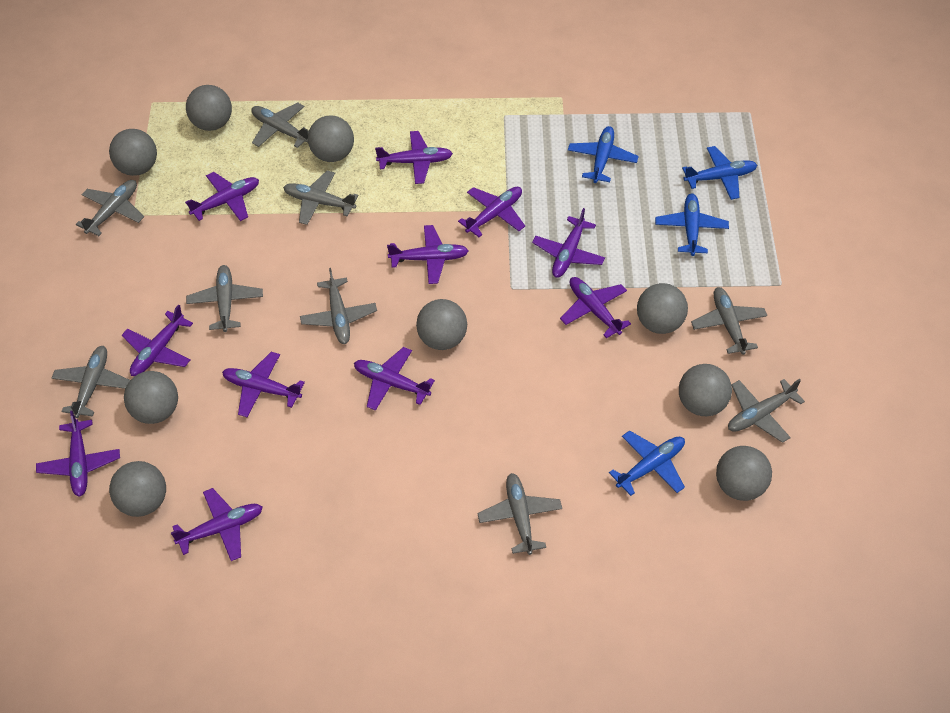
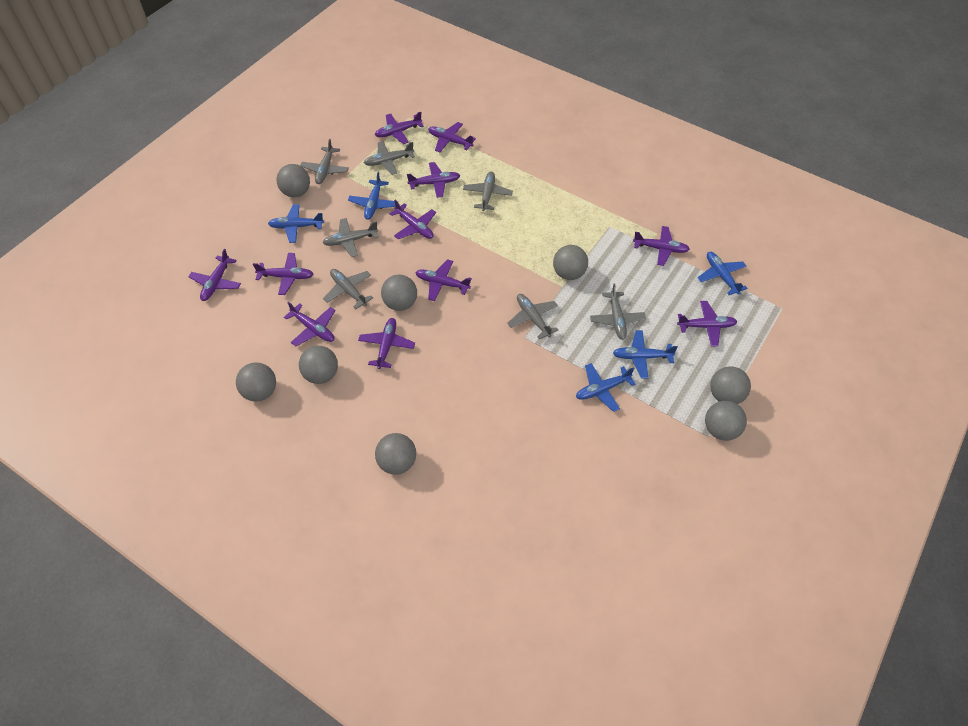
blue plane: 4 -> 5
grey ball: 9 -> 8
grey plane: 9 -> 7

